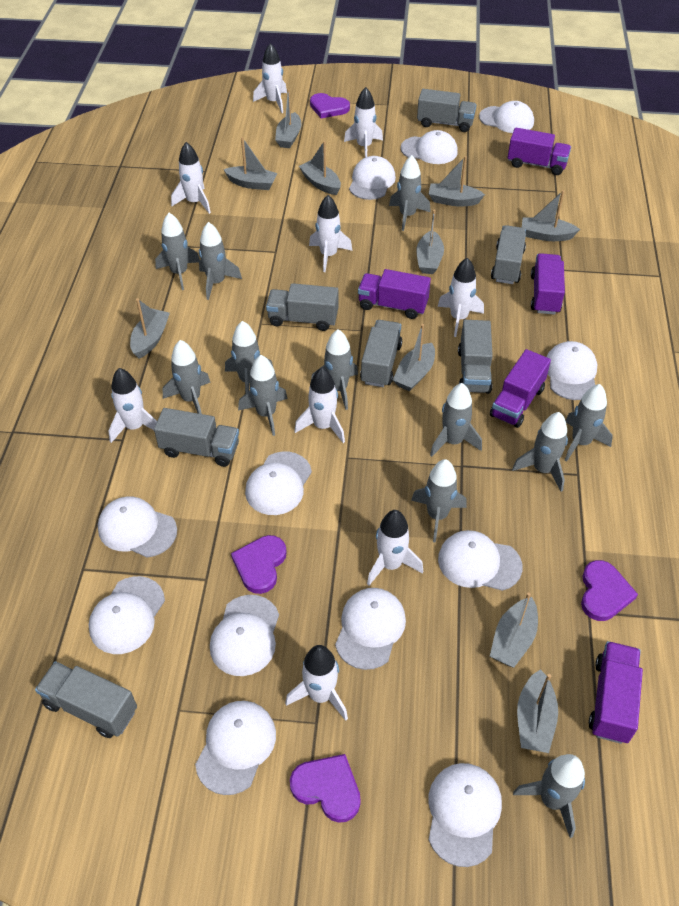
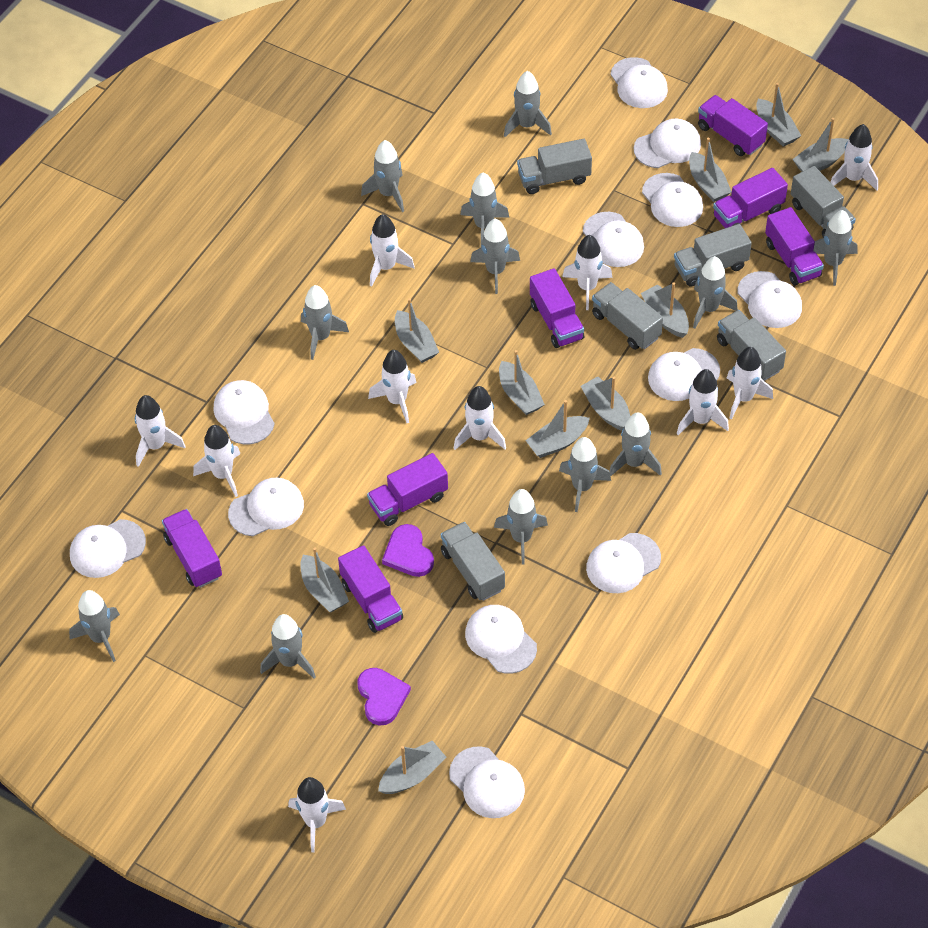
grey truck: 7 -> 6
purple heart: 4 -> 2
purple truck: 5 -> 7
white rocket: 9 -> 10

